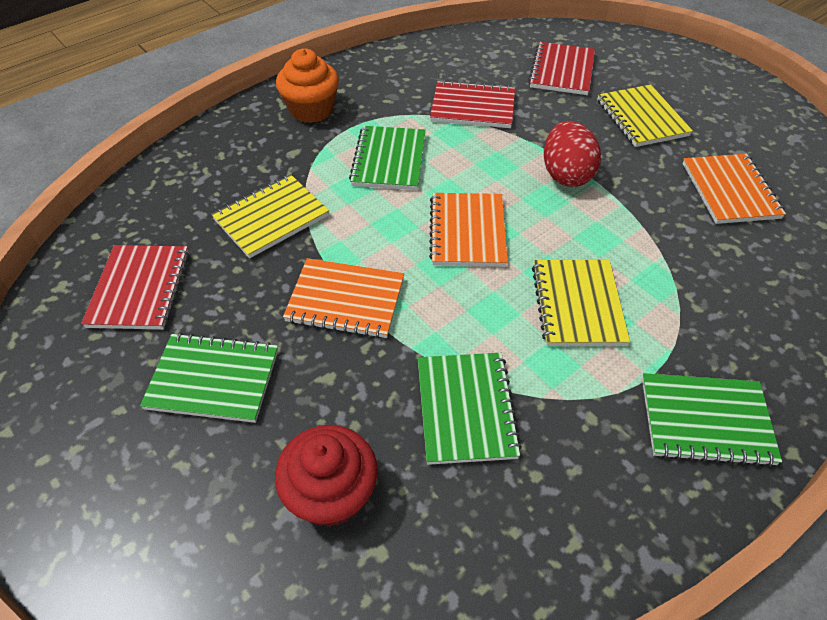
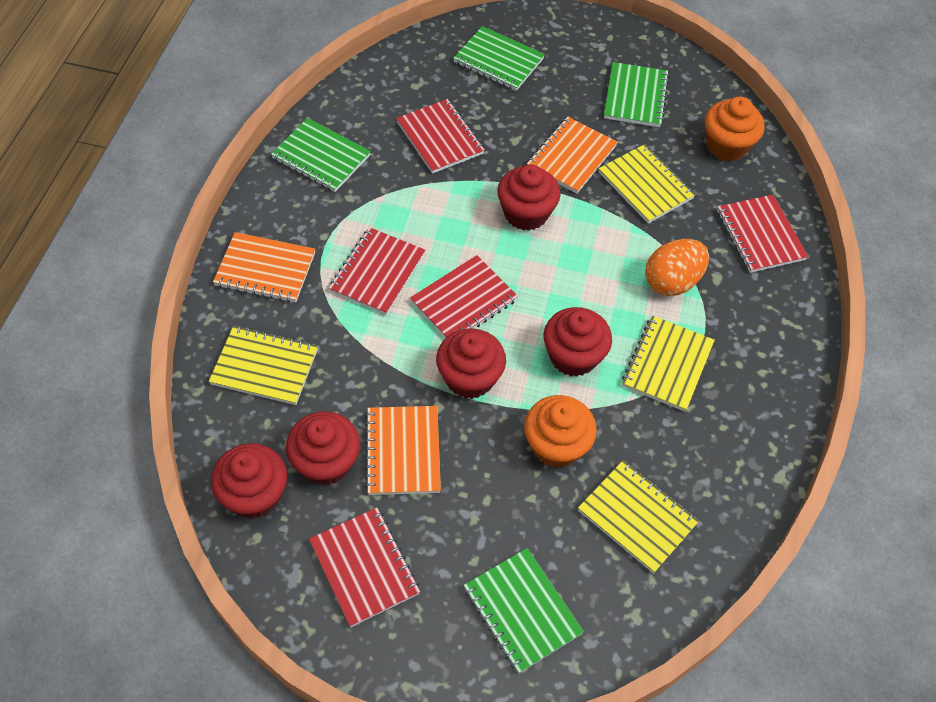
orange cupcake: 1 -> 2
orange egg: 0 -> 1
red cupcake: 1 -> 5
red egg: 1 -> 0
red notebook: 3 -> 5
yellow notebook: 3 -> 4

